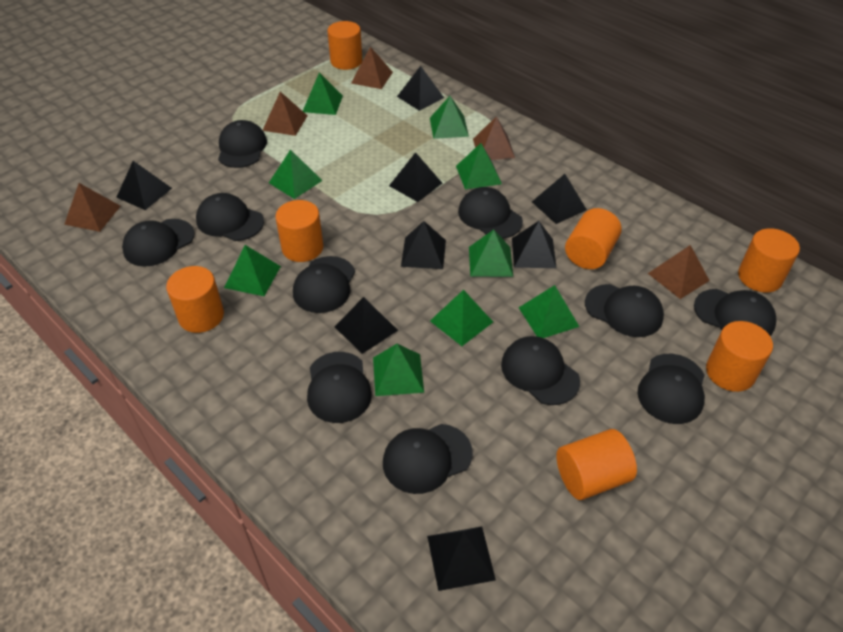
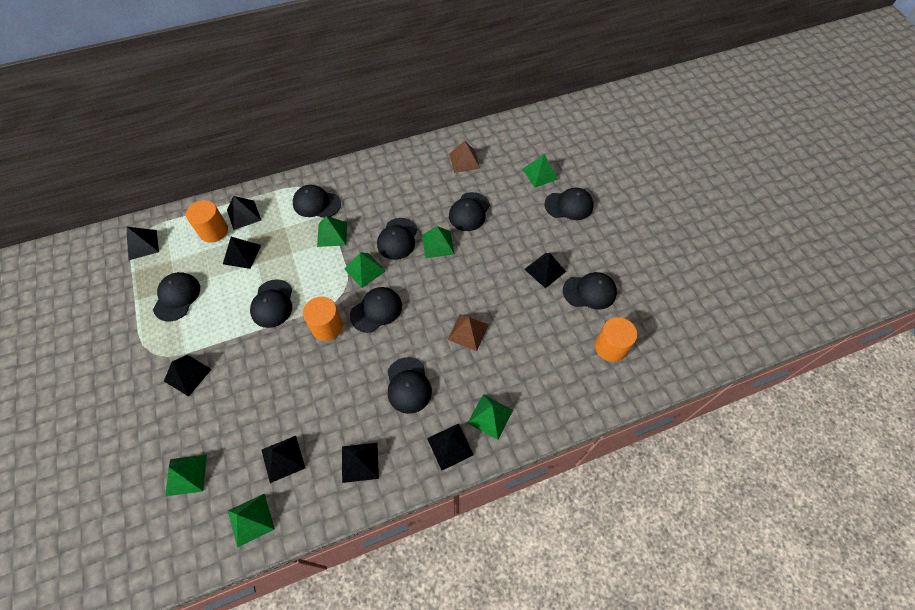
black cap: 11 -> 9
brown pyramid: 5 -> 2
green pyramid: 9 -> 7
orange cylinder: 7 -> 3

